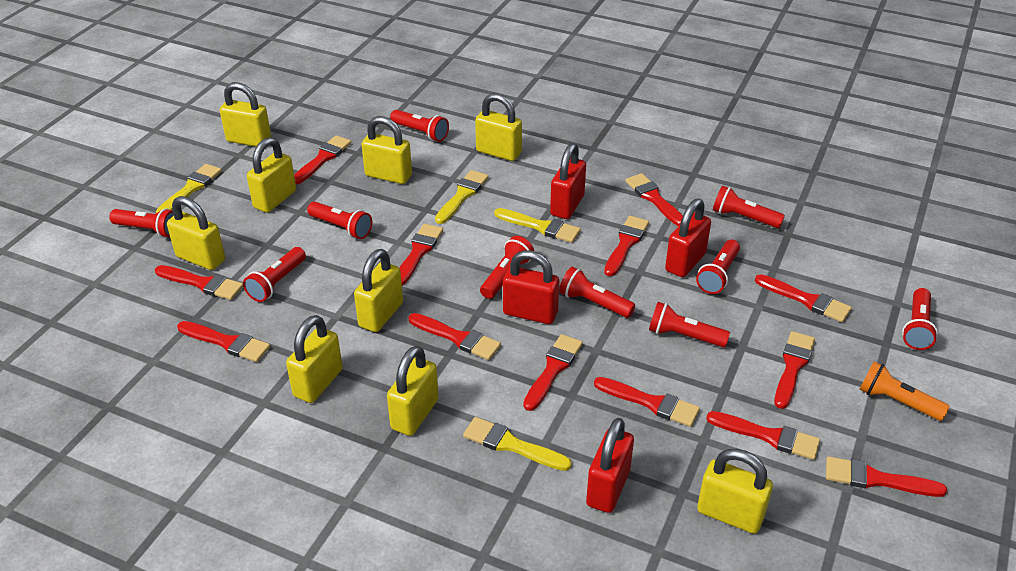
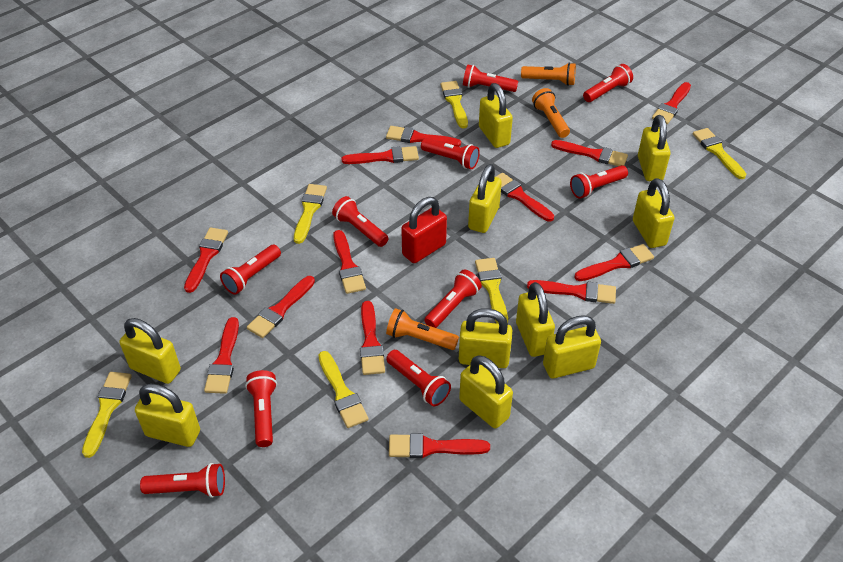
orange flashlight: 1 -> 3
red padlock: 4 -> 1
yellow brush: 4 -> 6
yellow padlock: 9 -> 10

